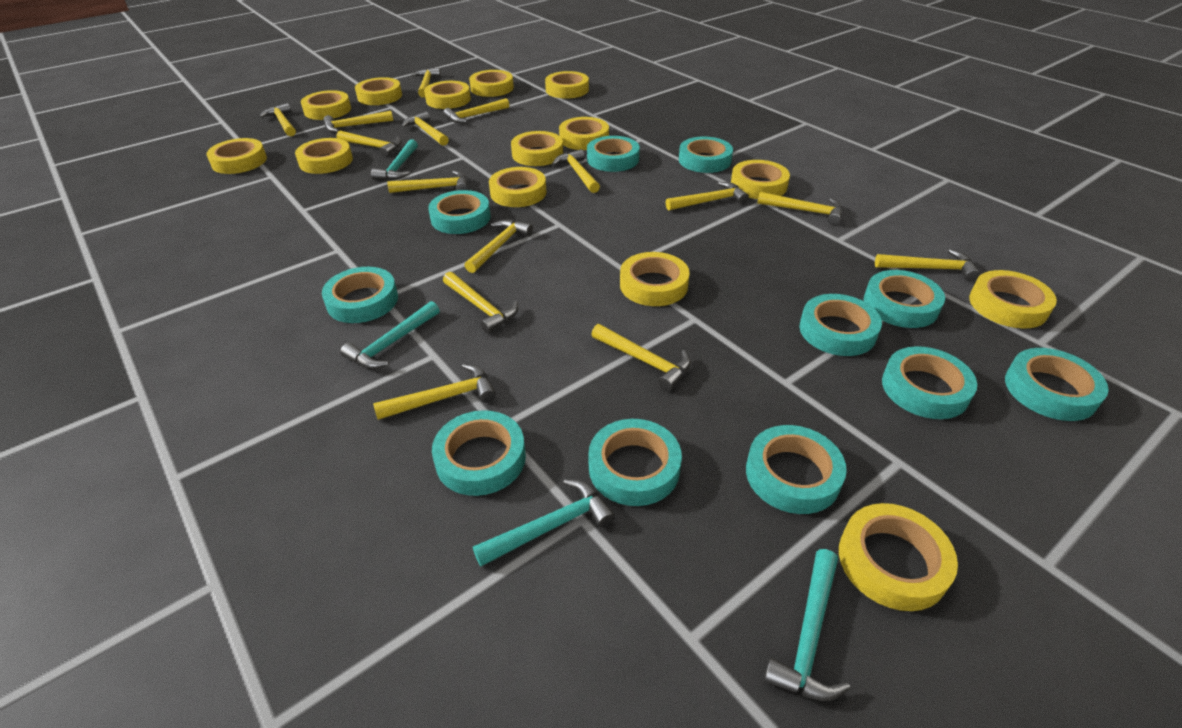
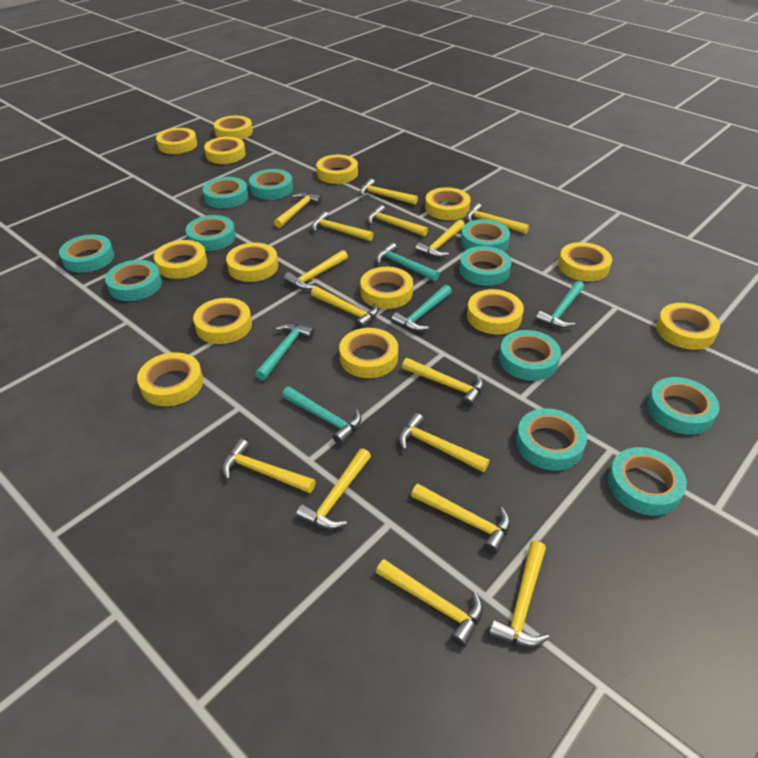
turquoise hammer: 4 -> 5

